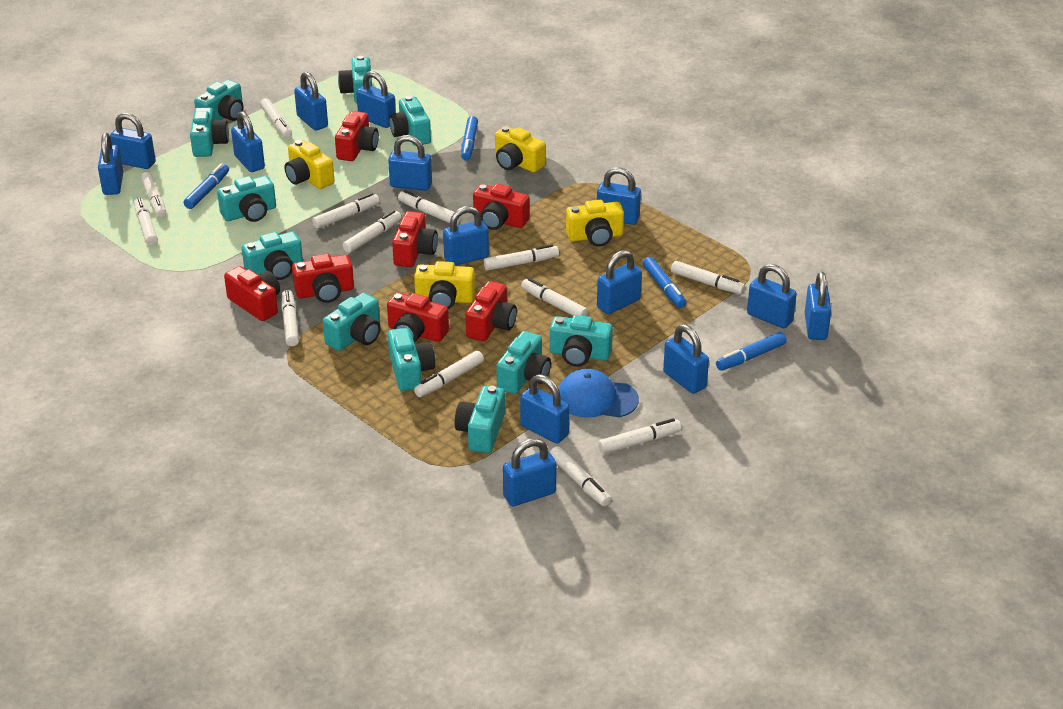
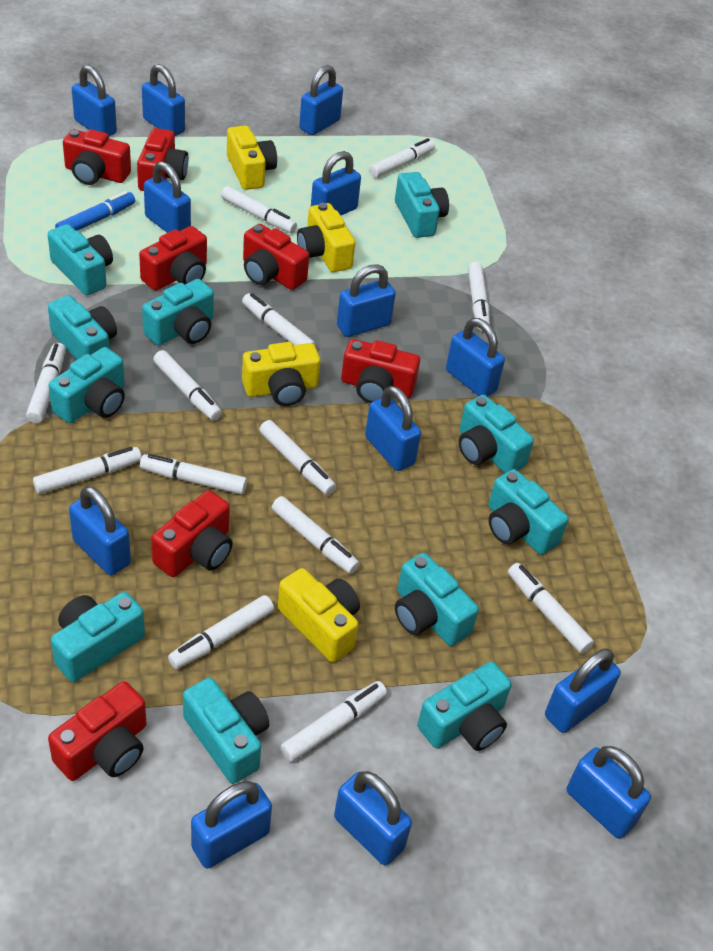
blue cap: 1 -> 0
blue marker: 4 -> 1
blue padlock: 14 -> 13

